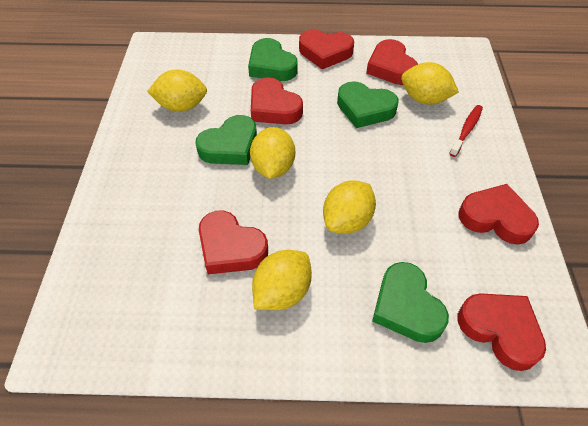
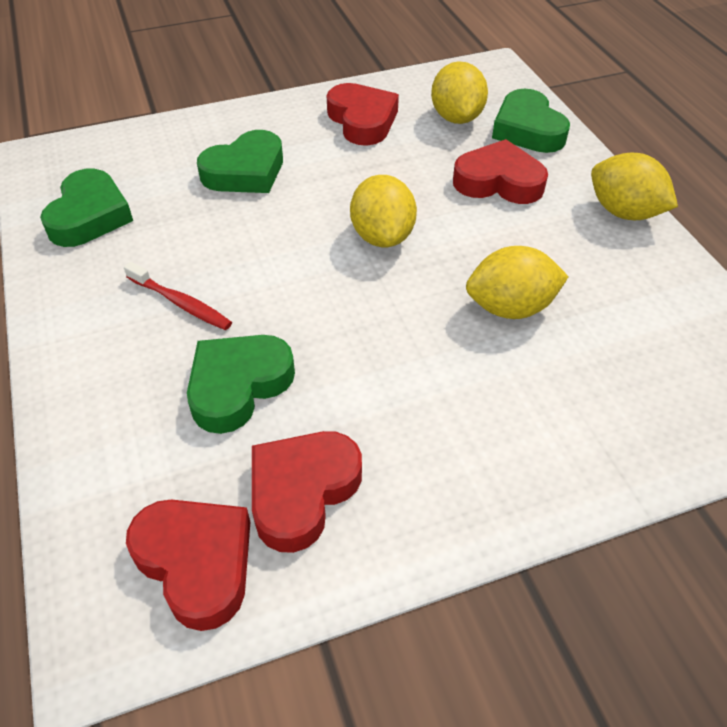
red heart: 6 -> 4
yellow lemon: 5 -> 4

